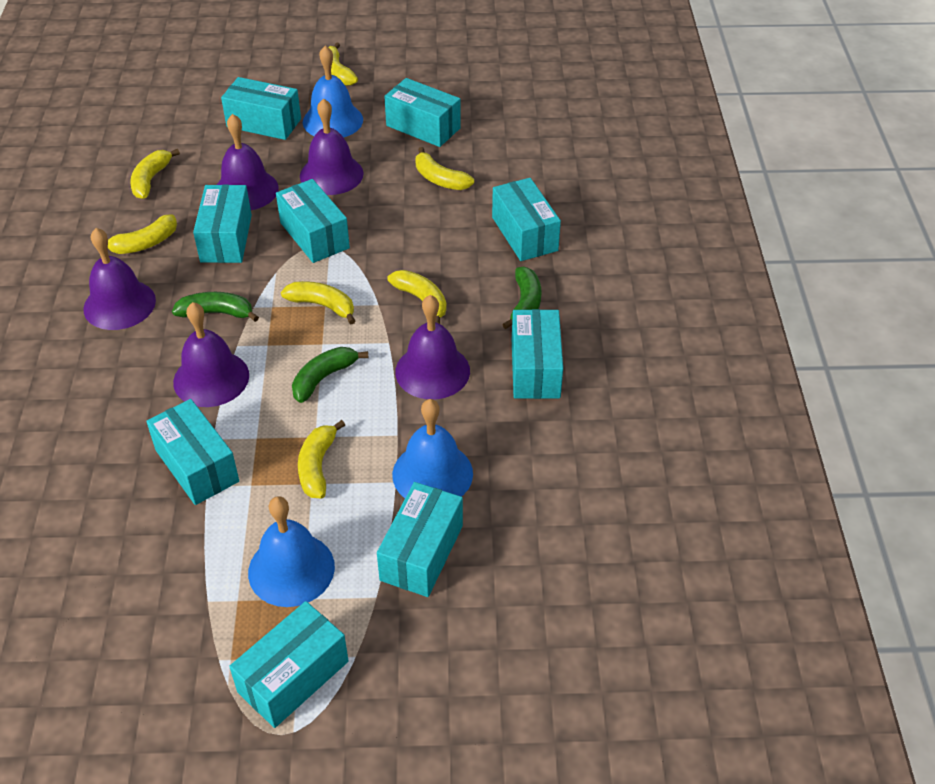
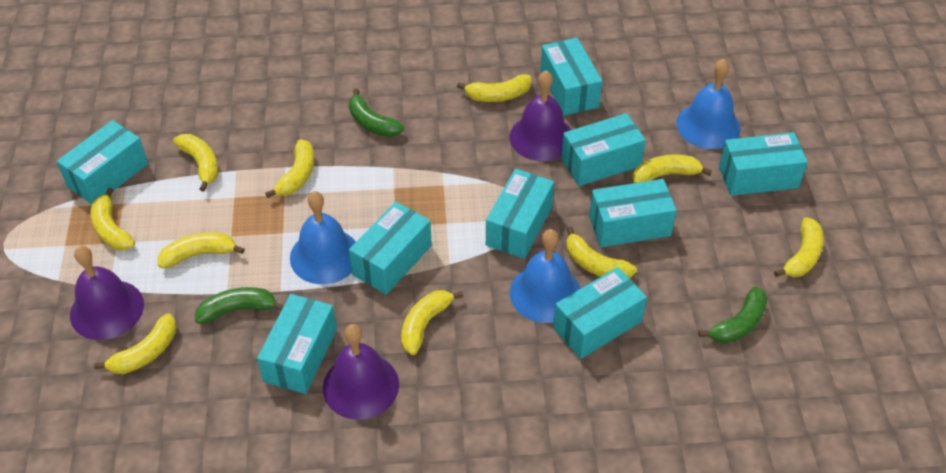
purple bell: 5 -> 3
yellow banana: 7 -> 10

